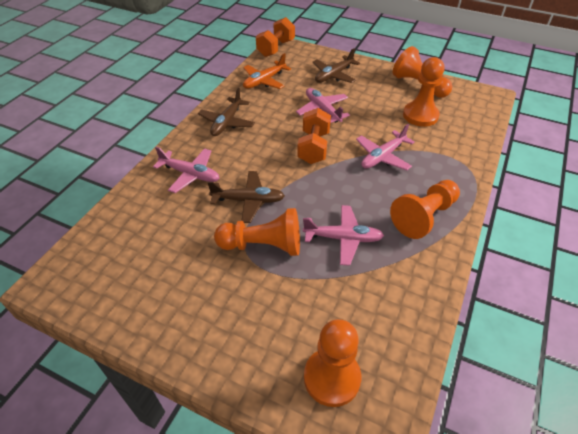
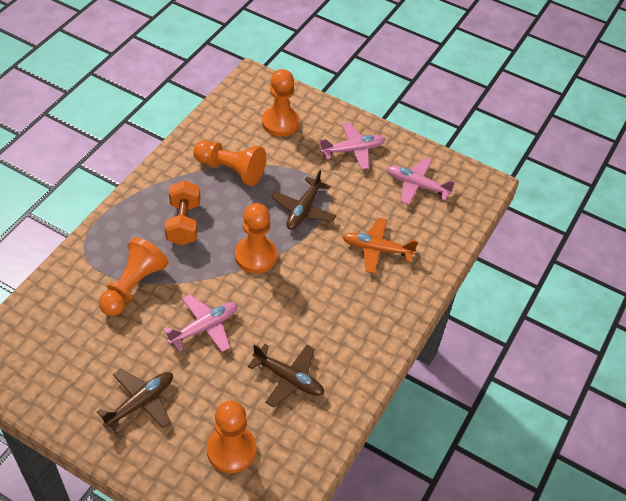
orange dumbbell: 2 -> 1
pink plane: 4 -> 3

